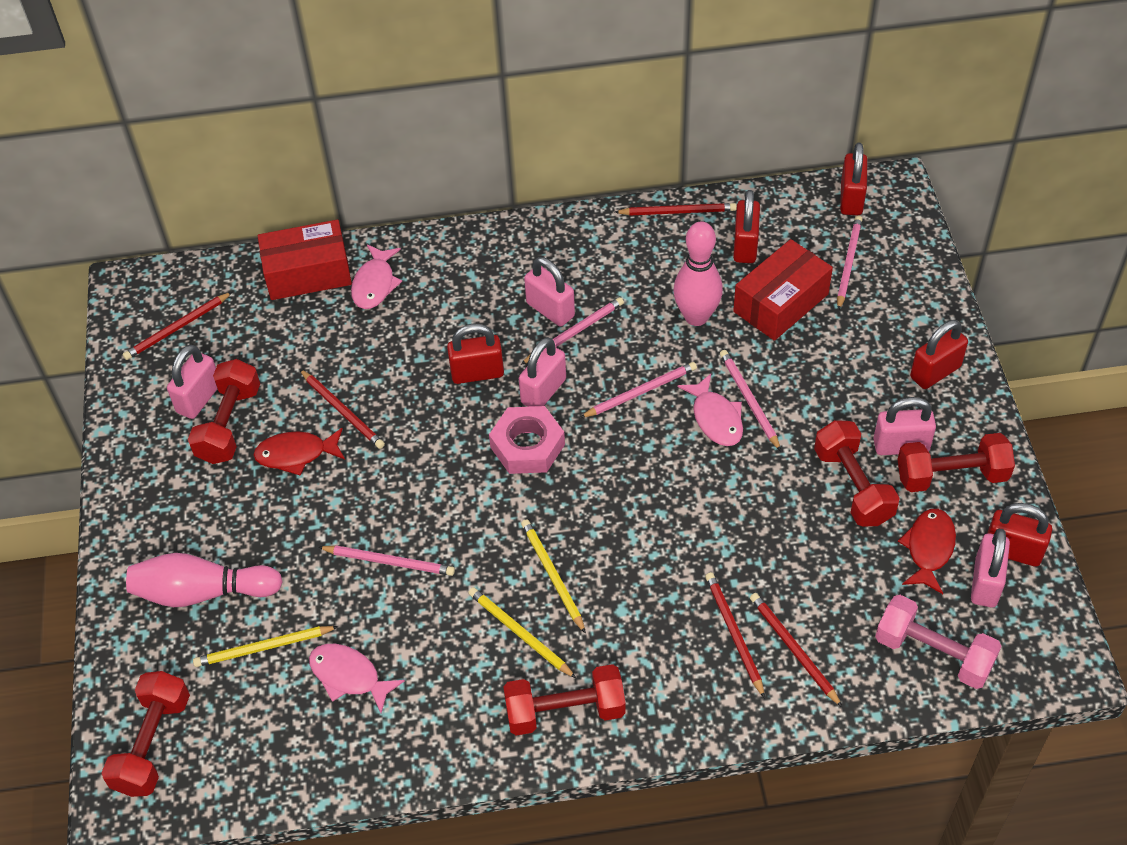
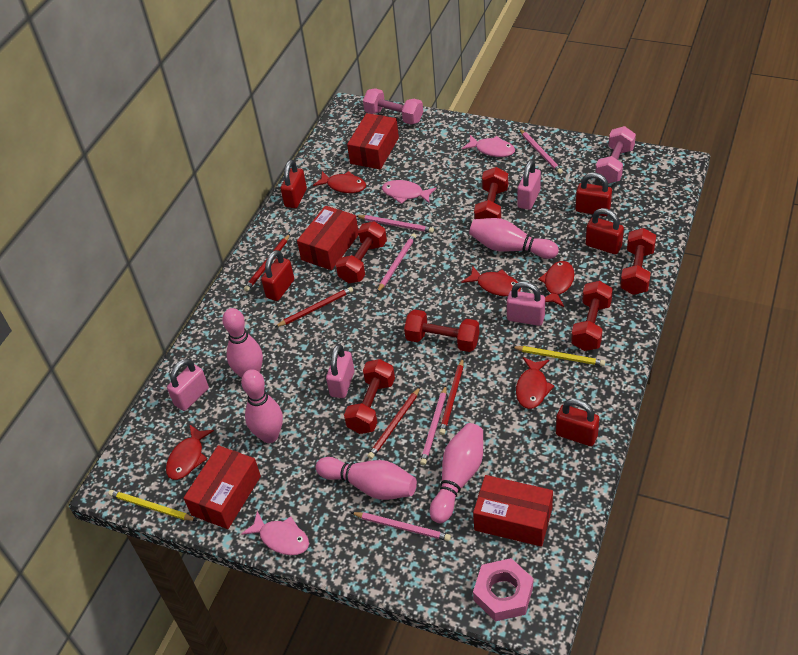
pink bowling pin: 2 -> 5
pink dumbbell: 1 -> 2
pink padlock: 5 -> 4
red box: 2 -> 4
red dumbbell: 5 -> 6
red fish: 2 -> 5
red pencil: 5 -> 4
yellow pencil: 3 -> 2

